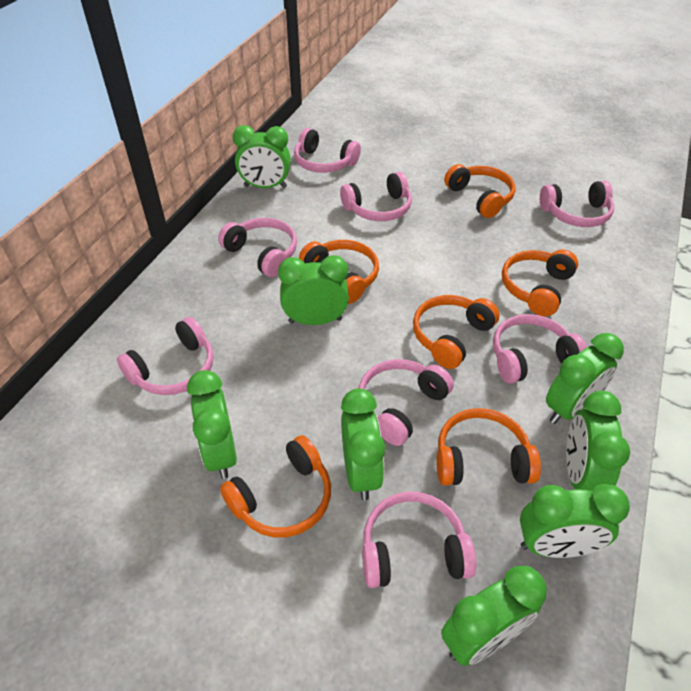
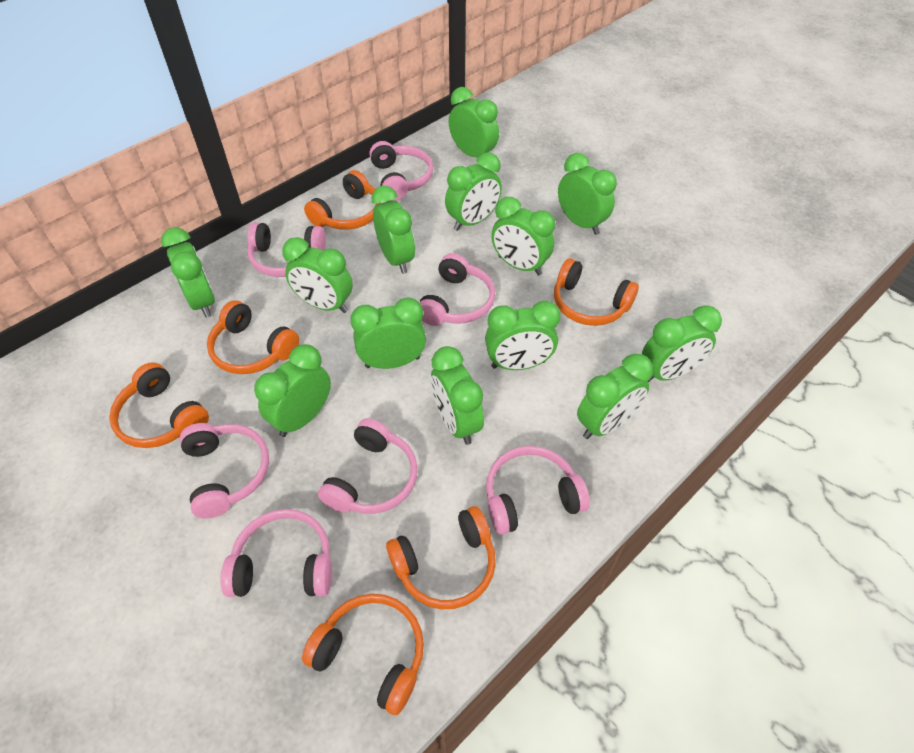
green clock: 8 -> 13
pink headphones: 8 -> 7

